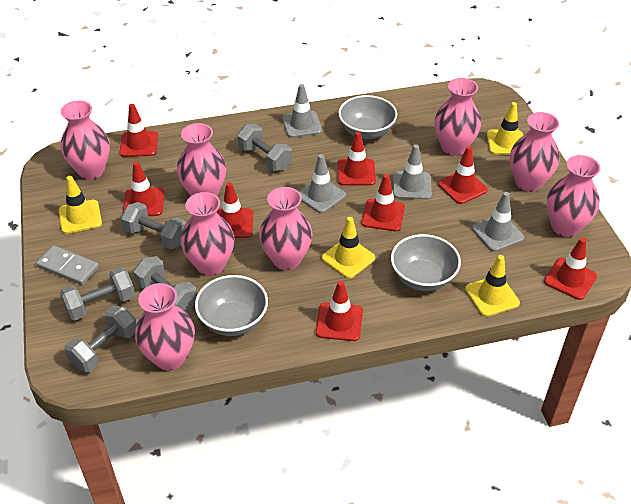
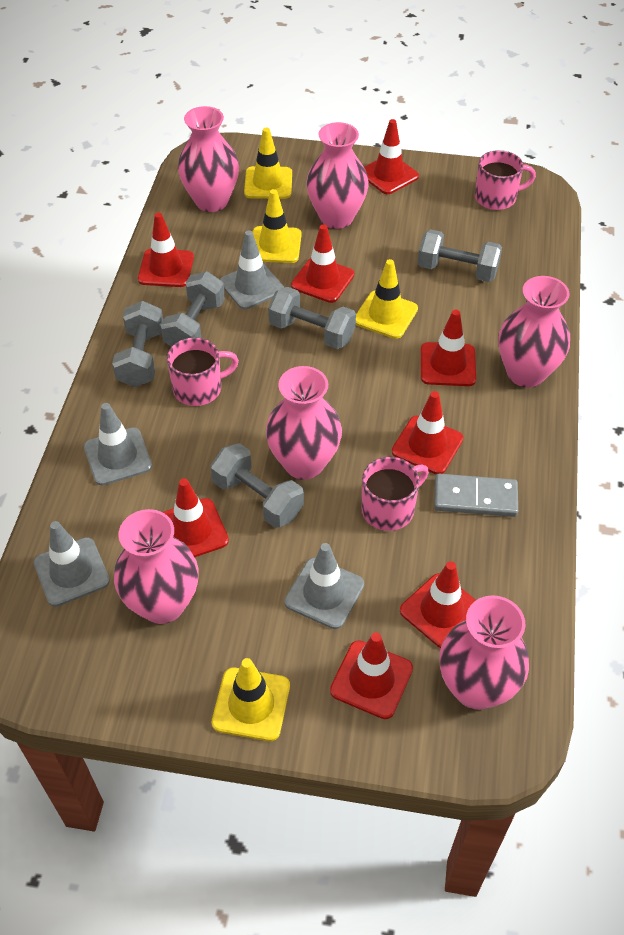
grey bowl: 3 -> 0
pink mug: 0 -> 3
pink vase: 8 -> 6

